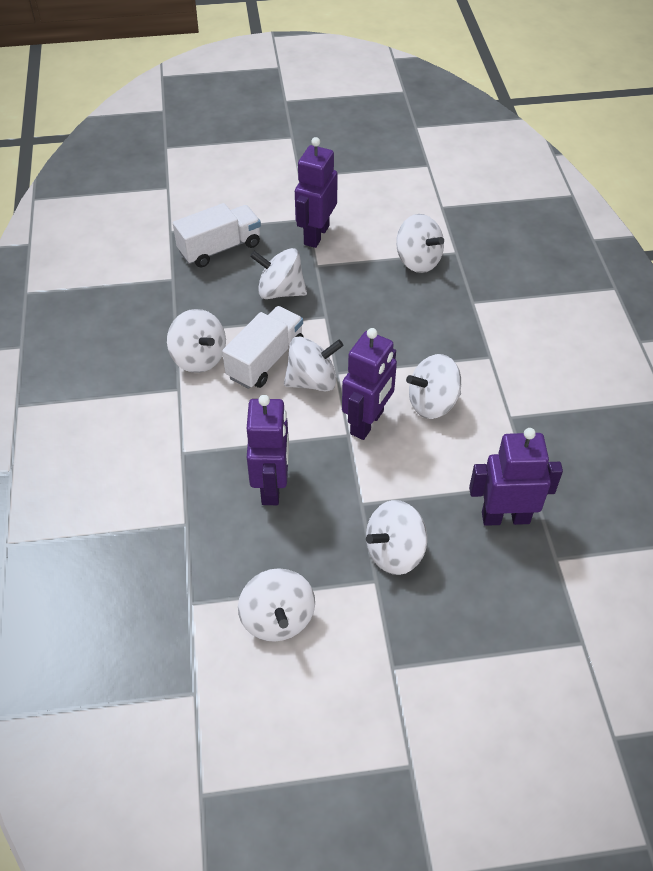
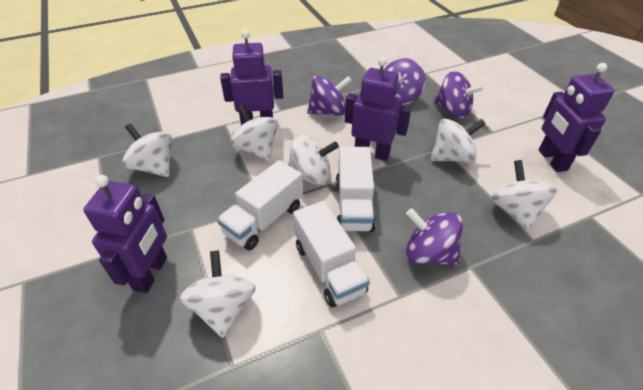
purple spinning top: 0 -> 4
white spinning top: 7 -> 6
white truck: 2 -> 3

